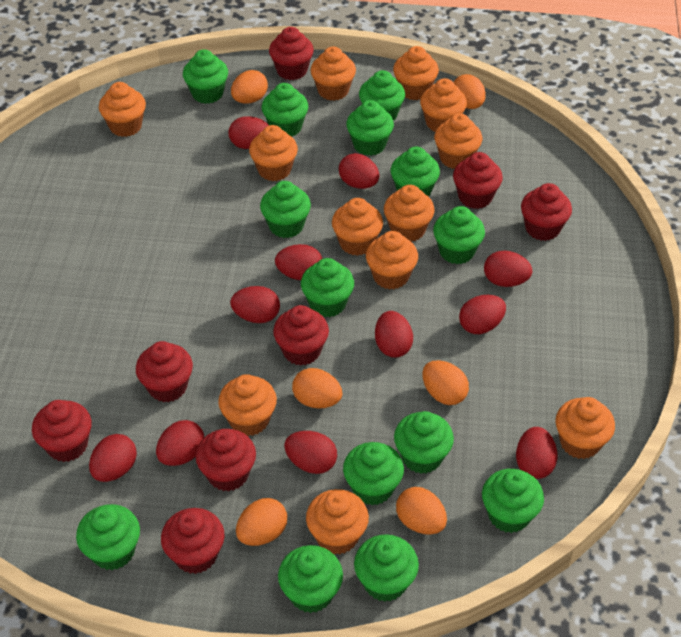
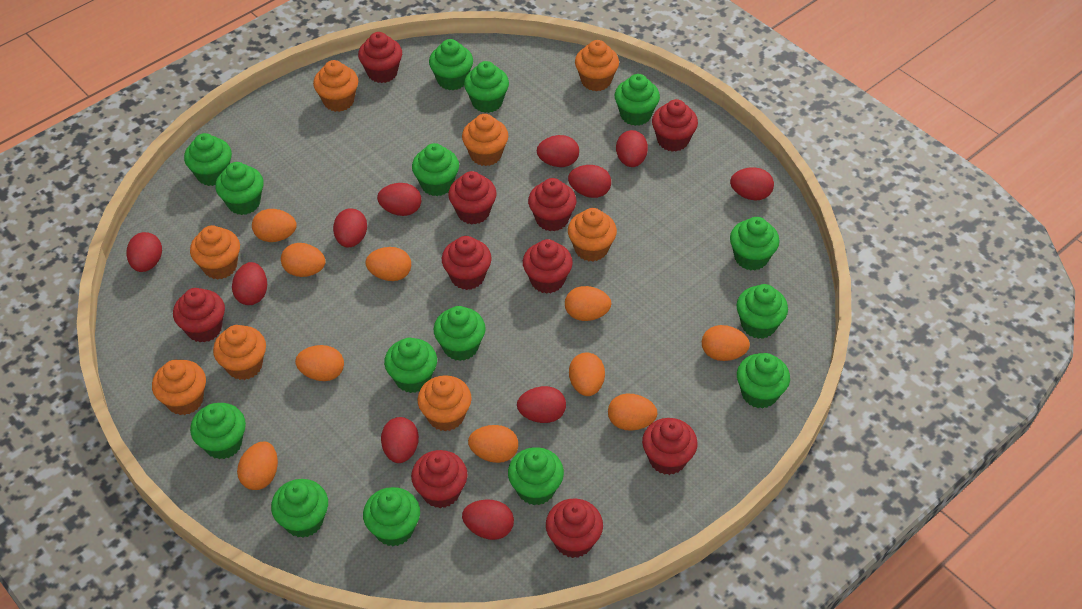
green cupcake: 14 -> 15
orange cupcake: 12 -> 8
orange egg: 6 -> 10
red cupcake: 8 -> 10

